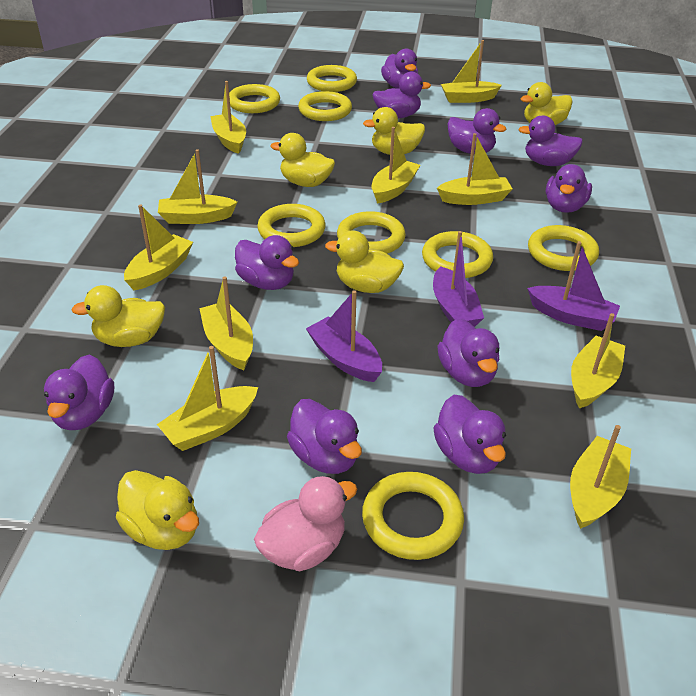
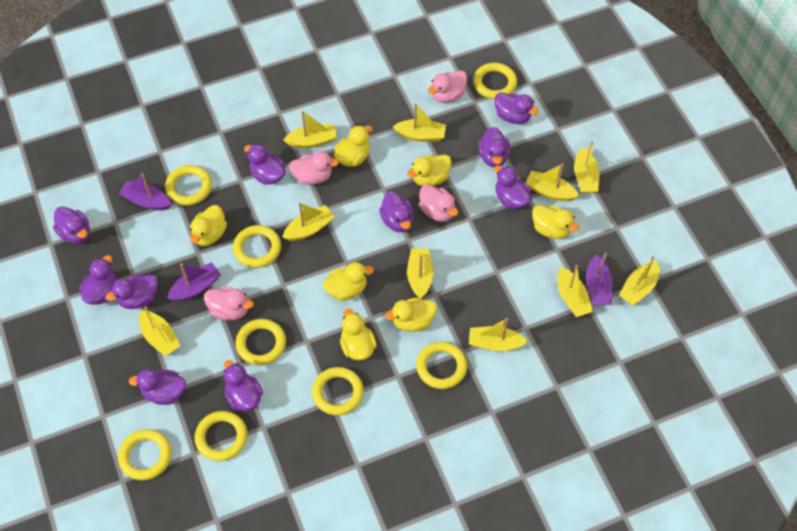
pink duck: 1 -> 4
yellow duck: 6 -> 7

